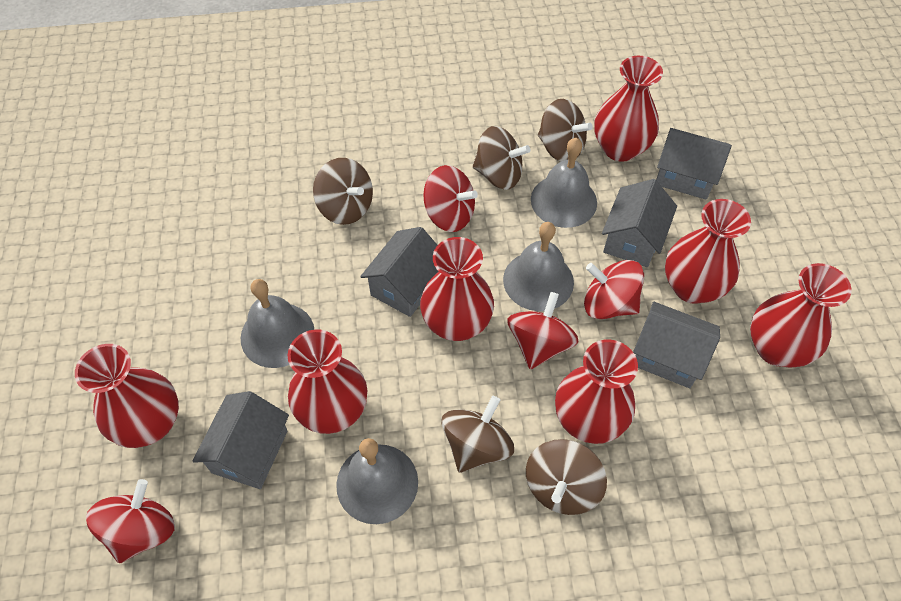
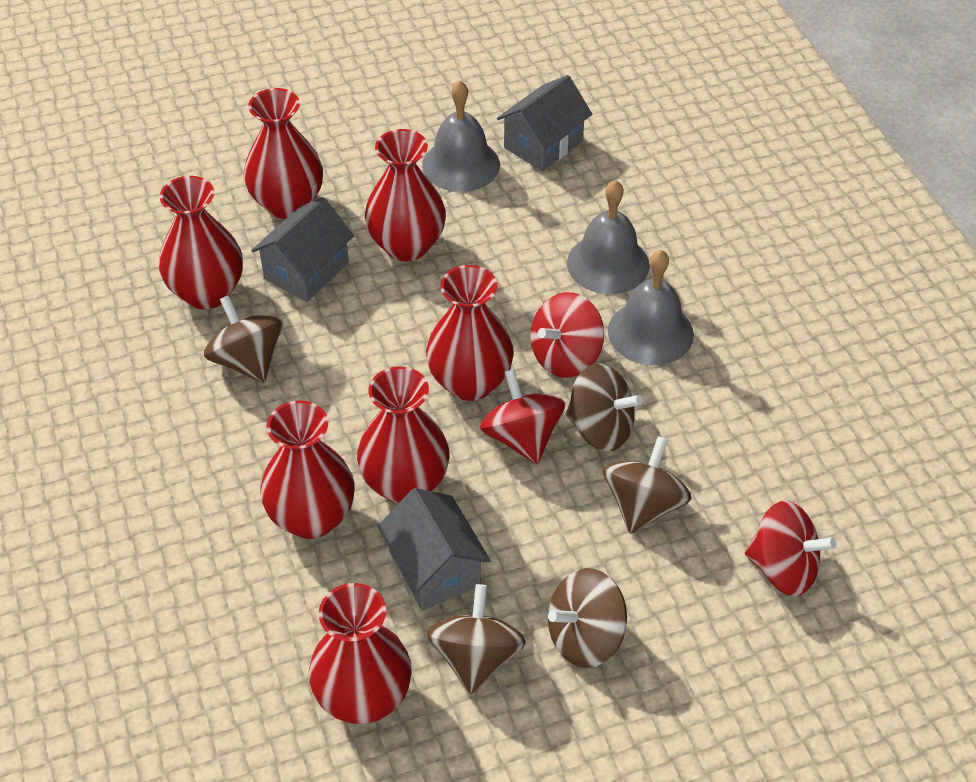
grey bell: 4 -> 3
grey house: 5 -> 3
red spinning top: 4 -> 3

